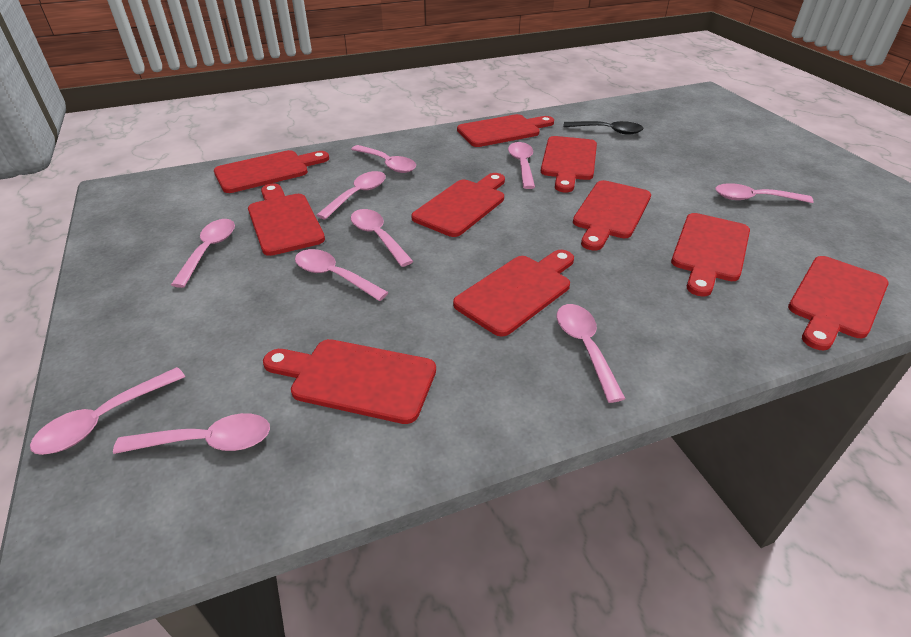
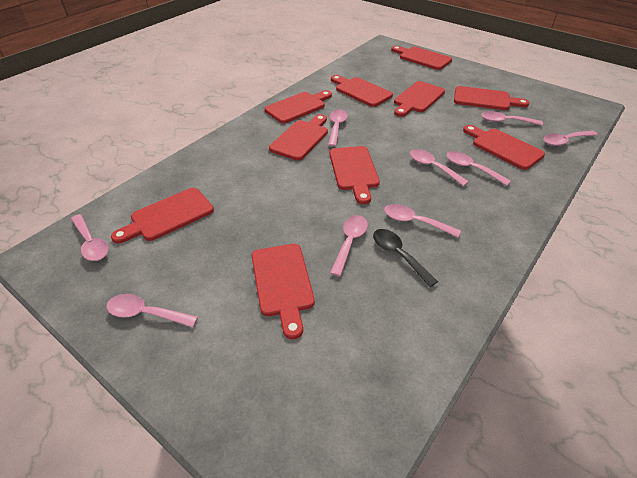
pink spoon: 10 -> 9

